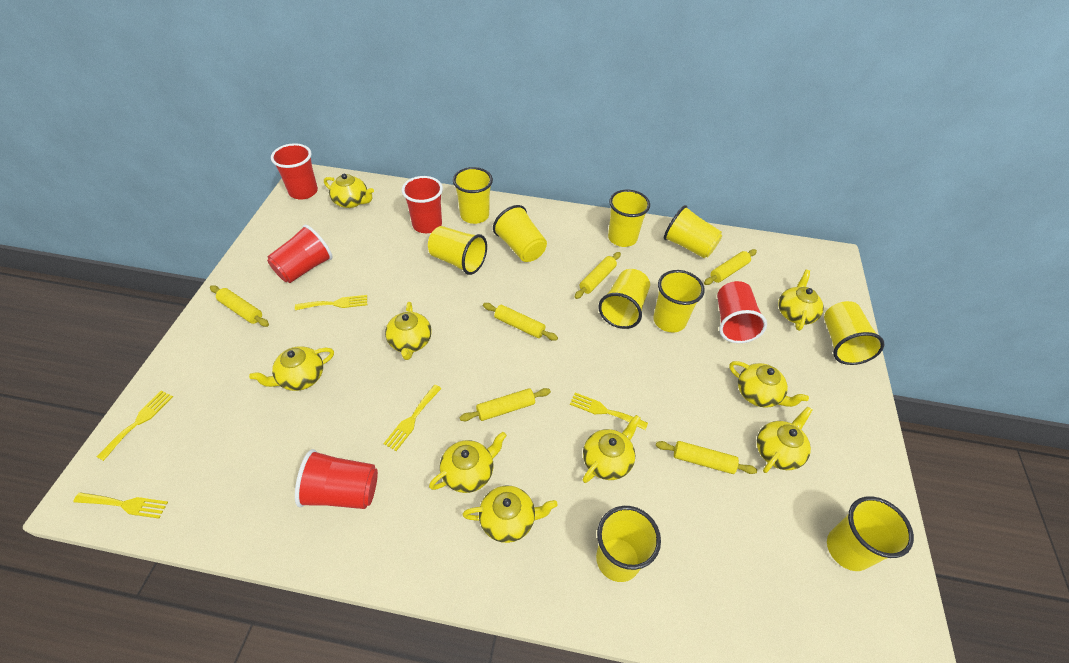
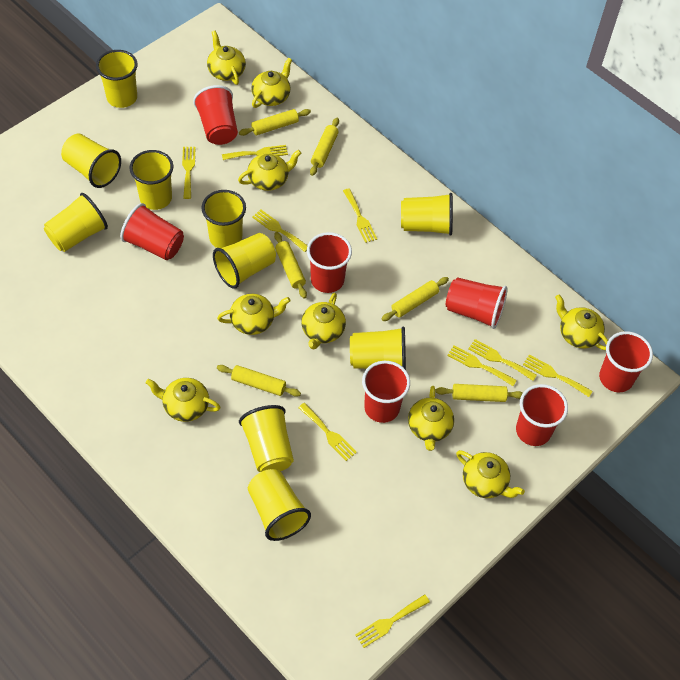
red cup: 5 -> 7
yellow fork: 5 -> 9

